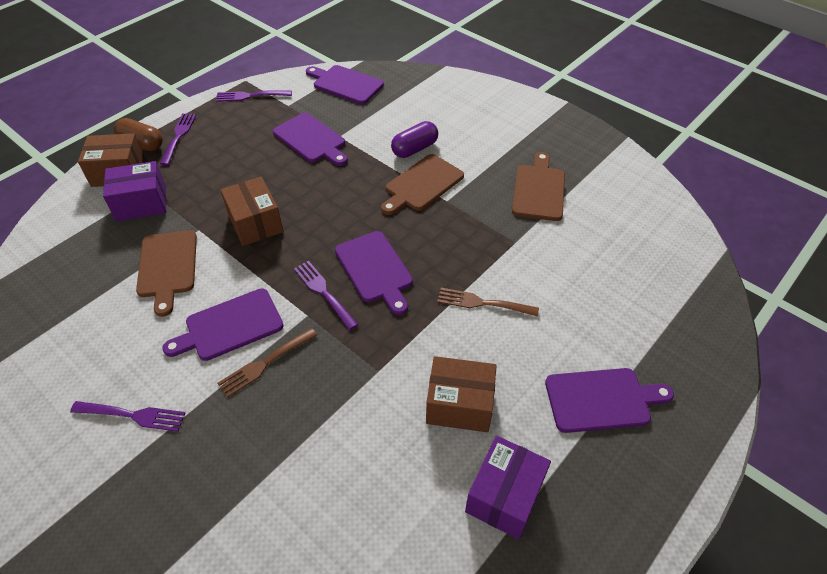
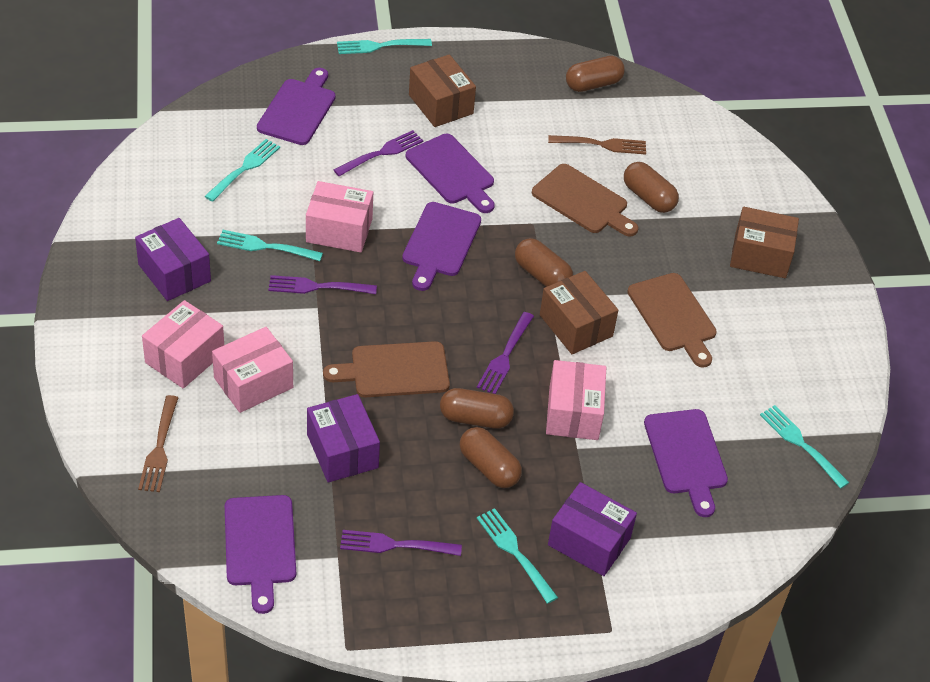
brown capsule: 1 -> 5
pink box: 0 -> 4
purple box: 2 -> 3
purple capsule: 1 -> 0
turquoise fork: 0 -> 5

